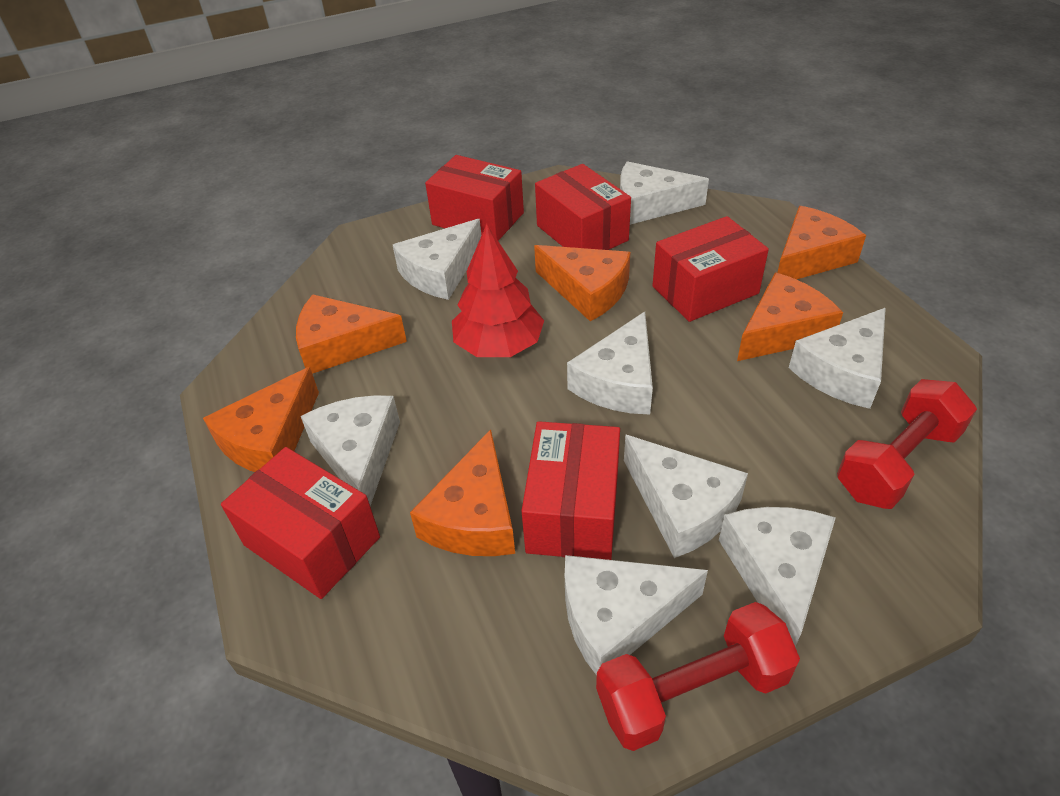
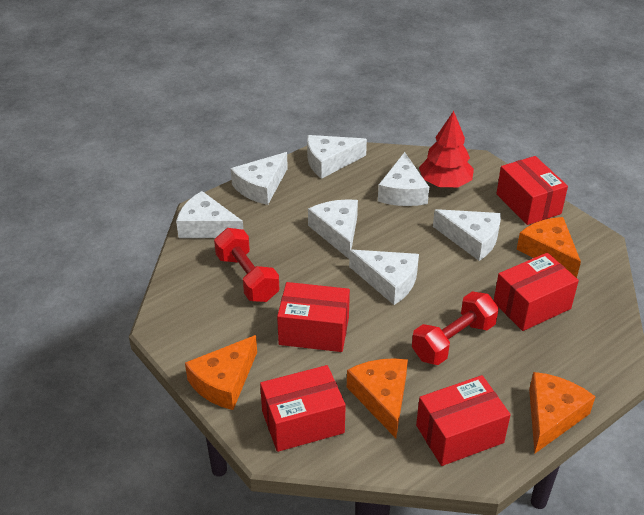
orange cheese: 6 -> 4
white cheese: 8 -> 7

